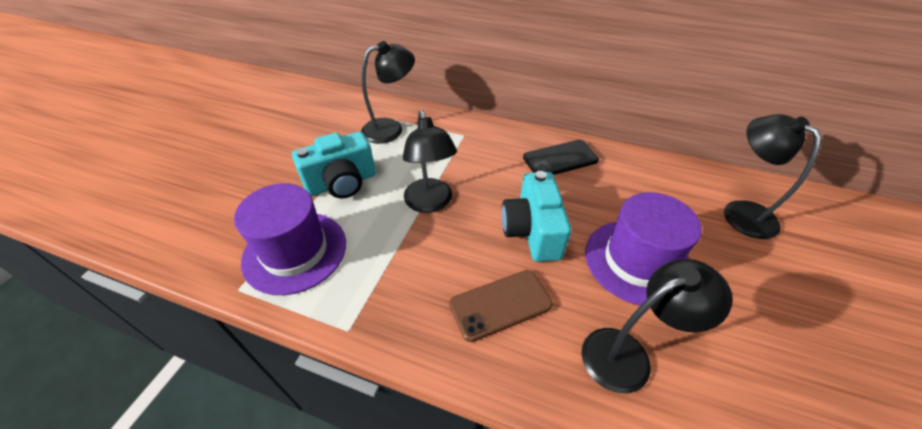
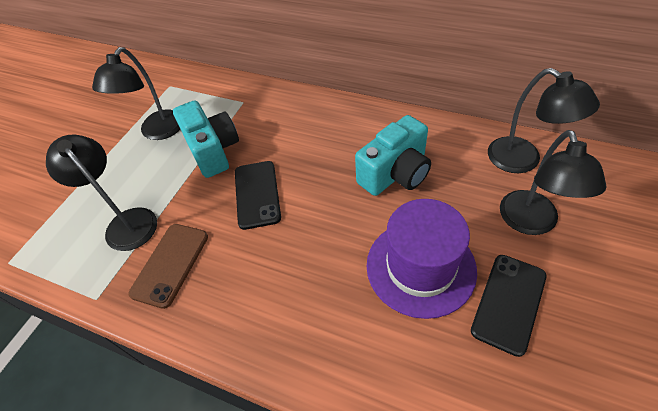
black phone: 1 -> 2
purple hat: 2 -> 1

